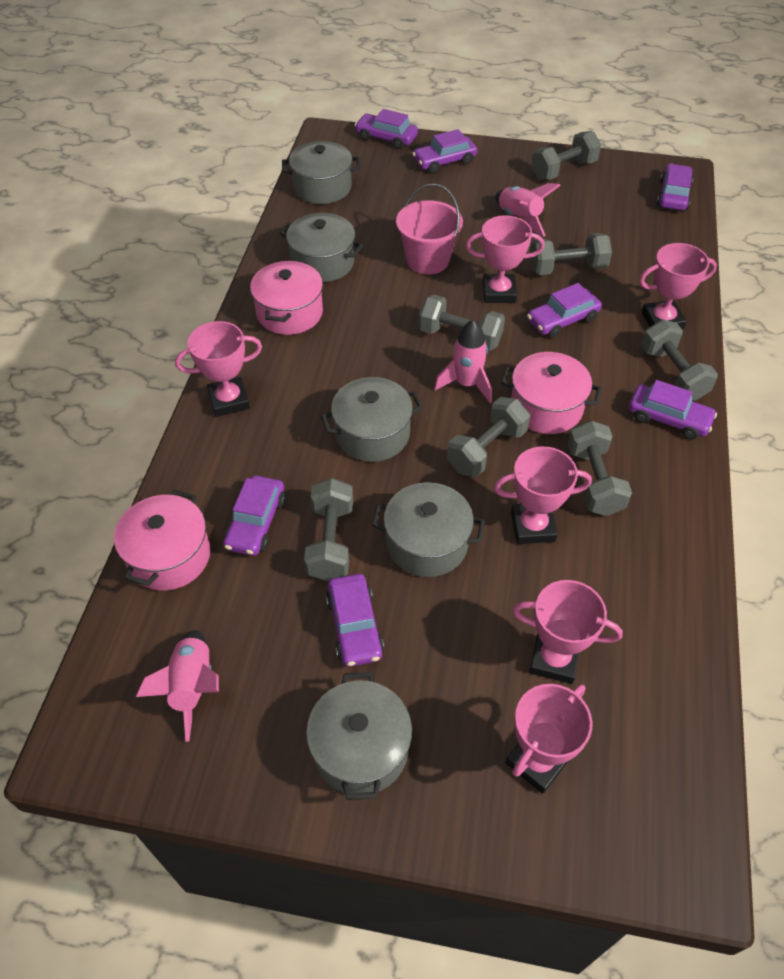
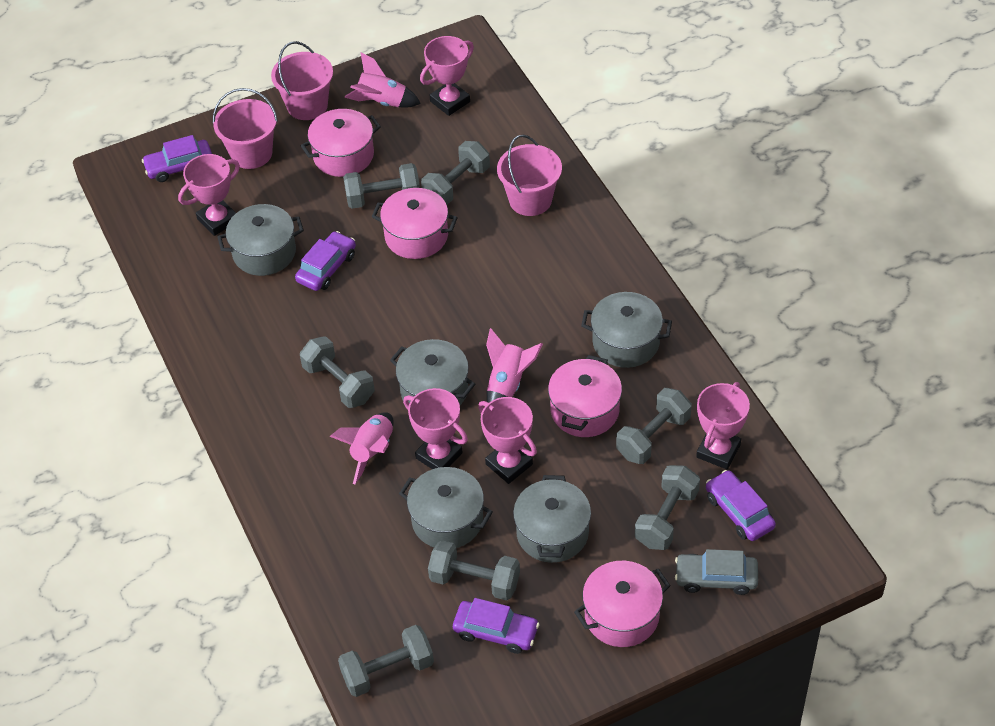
grey car: 0 -> 1
pink bucket: 1 -> 3
pink pot: 3 -> 4
pink trophy: 6 -> 5
purple car: 7 -> 4

